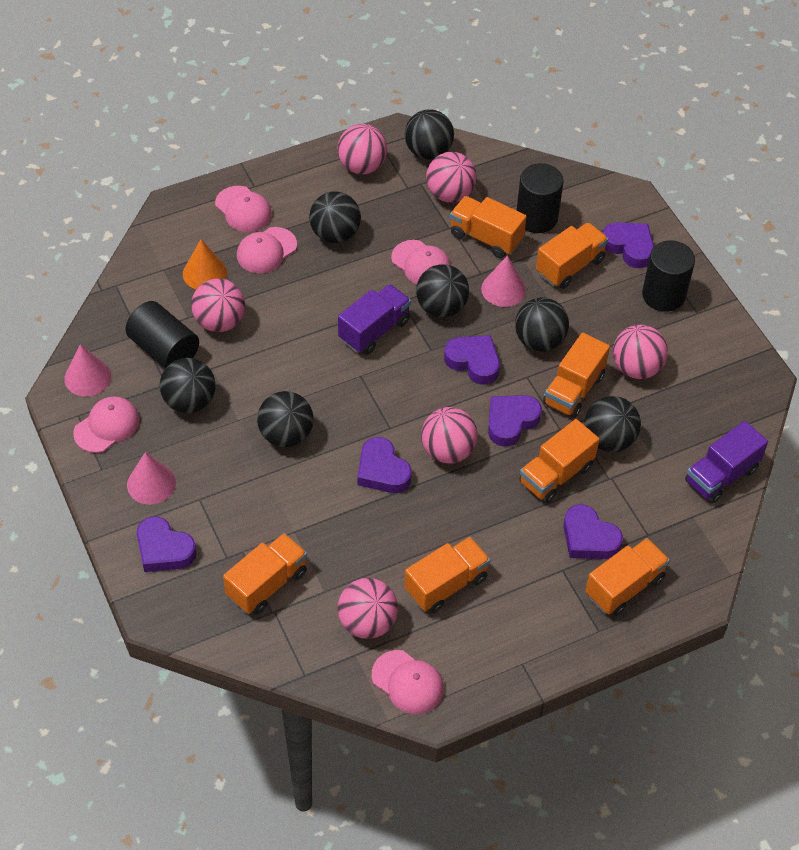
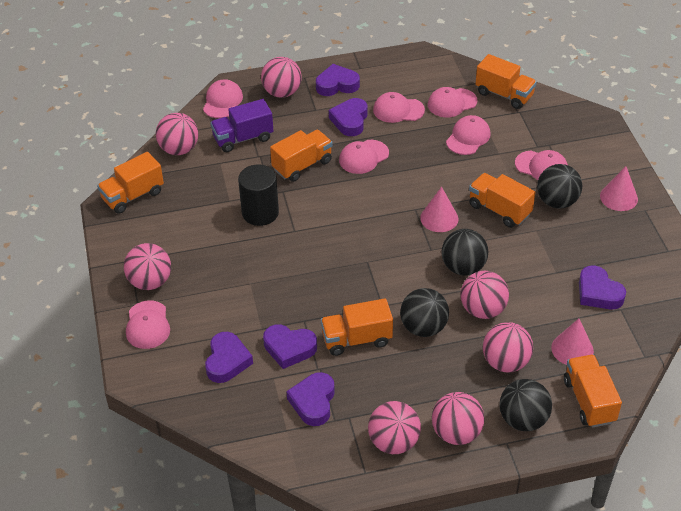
black ball: 7 -> 4
black cylinder: 3 -> 1
orange cone: 1 -> 0
orange truck: 7 -> 6
pink ball: 6 -> 7
pink cap: 5 -> 7
purple truck: 2 -> 1

